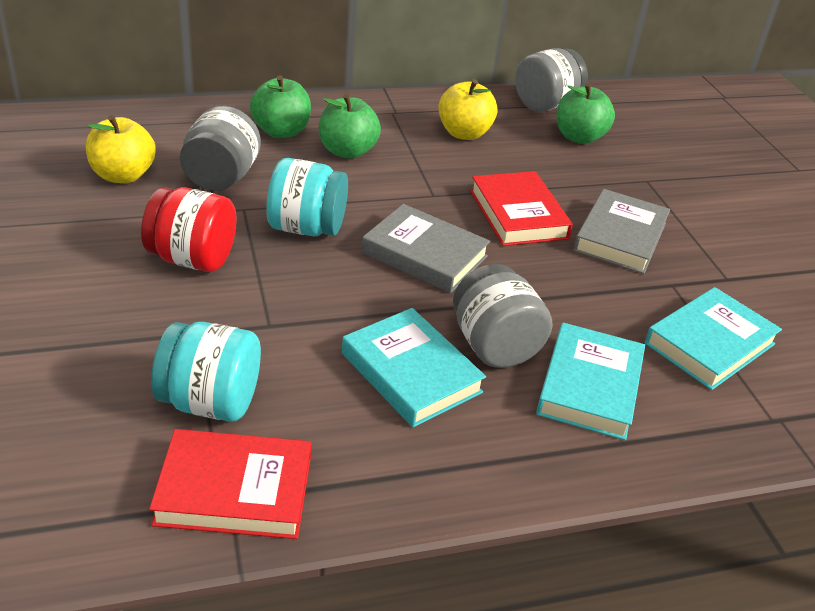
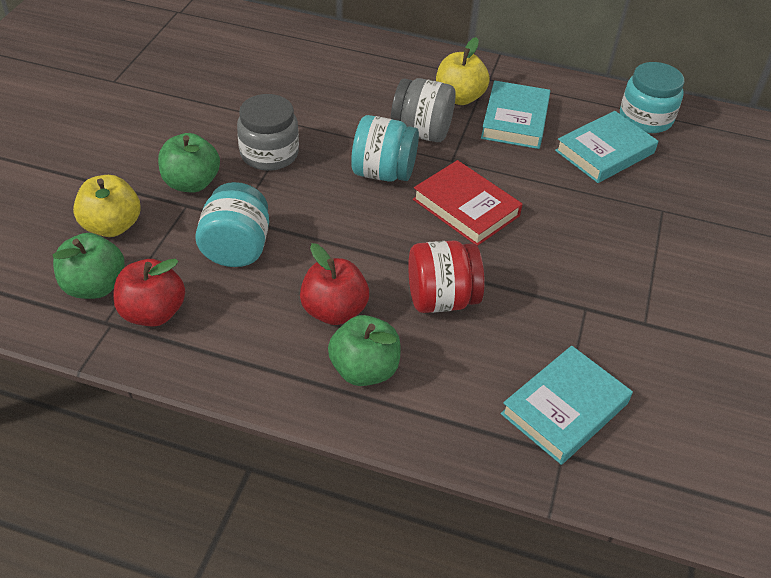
grey book: 2 -> 0
grey jar: 3 -> 2
red apple: 0 -> 2
red book: 2 -> 1
turquoise jar: 2 -> 3

